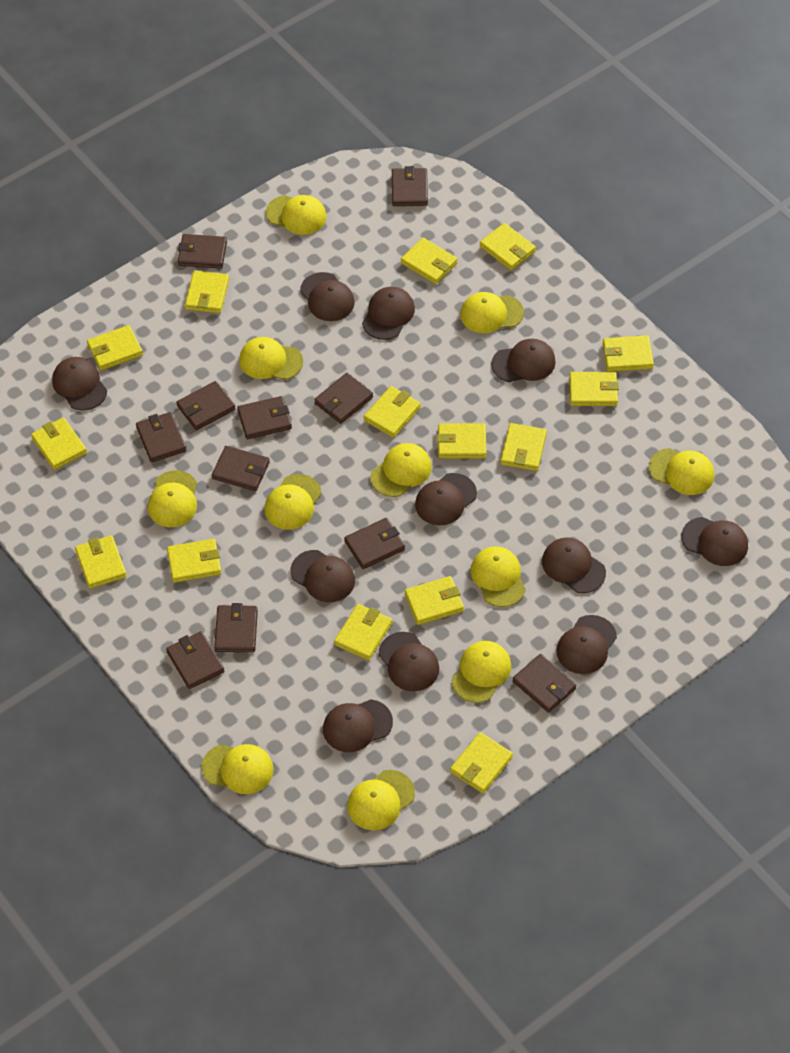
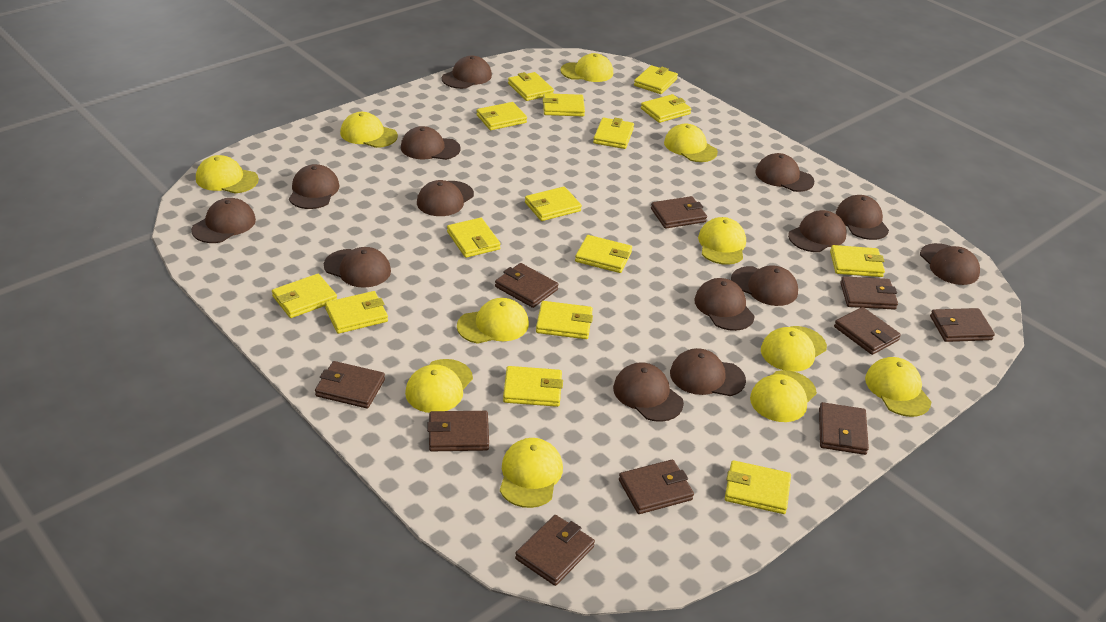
brown cap: 11 -> 14
brown wallet: 11 -> 10

